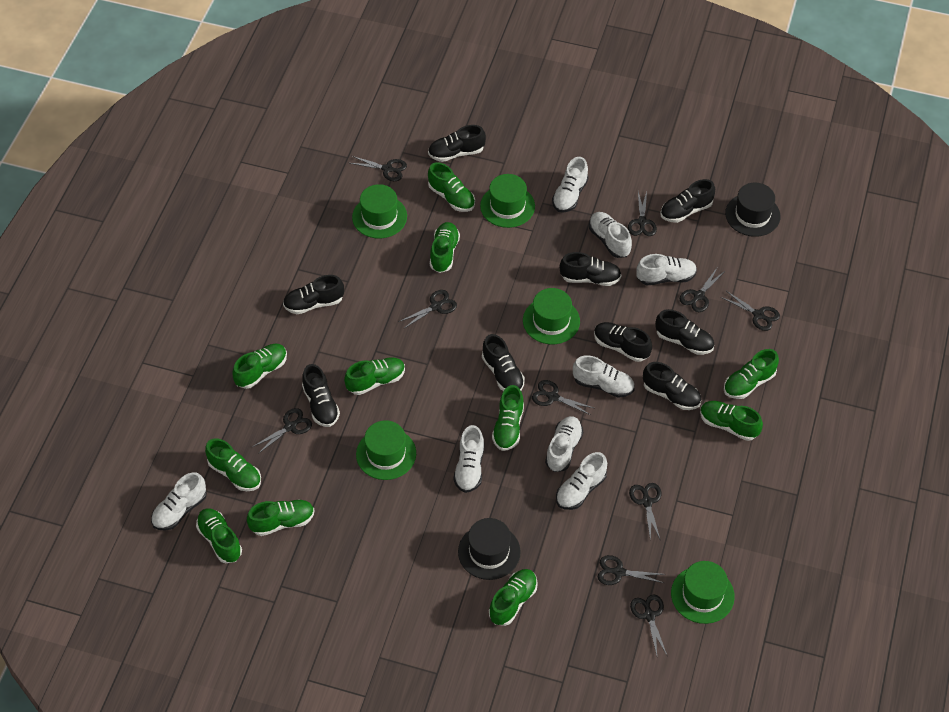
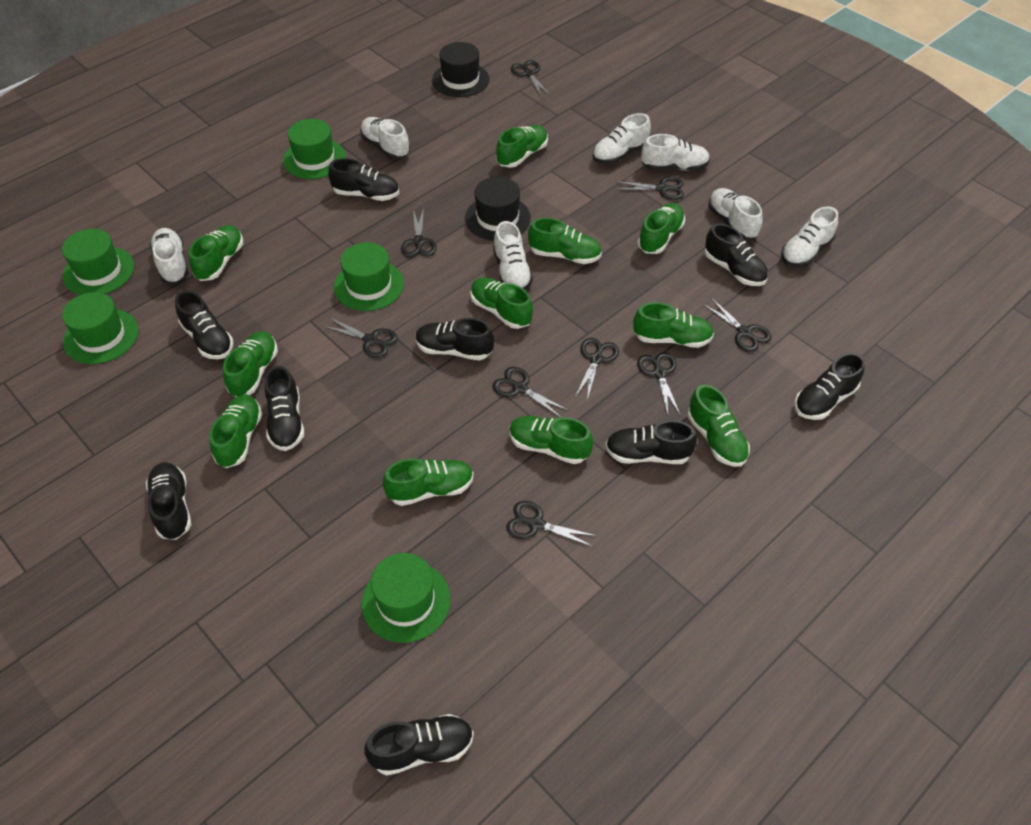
black scissors: 10 -> 9
white shoe: 8 -> 7

